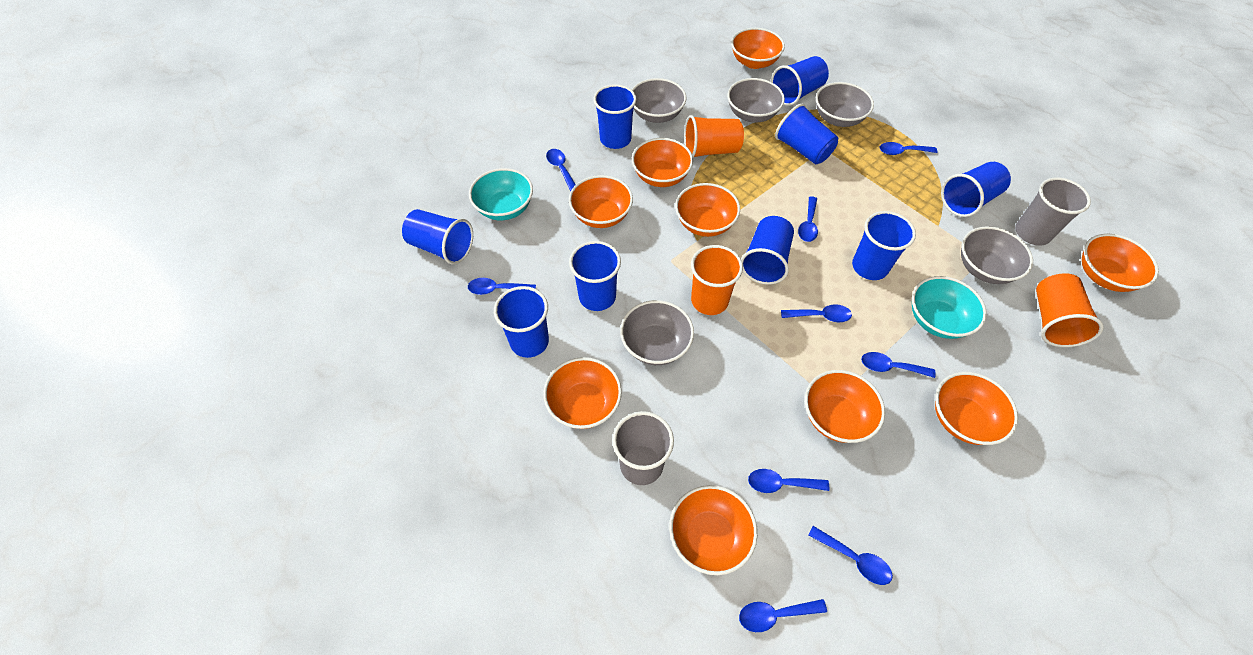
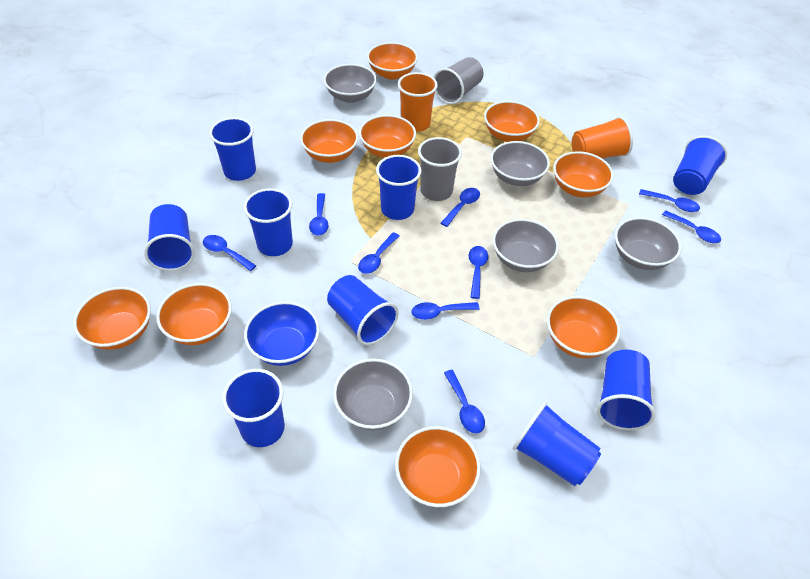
blue bowl: 0 -> 1
orange cup: 3 -> 2
turquoise bowl: 2 -> 0

